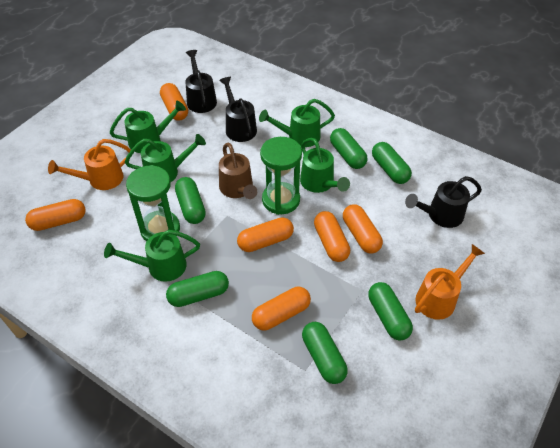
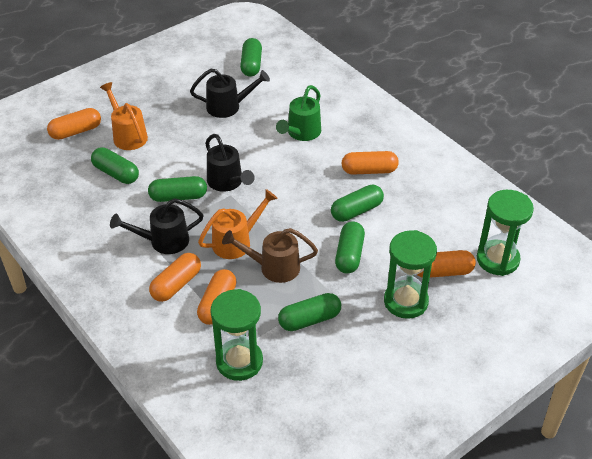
green hourglass: 2 -> 3
green watering can: 5 -> 1
orange capsule: 6 -> 5

